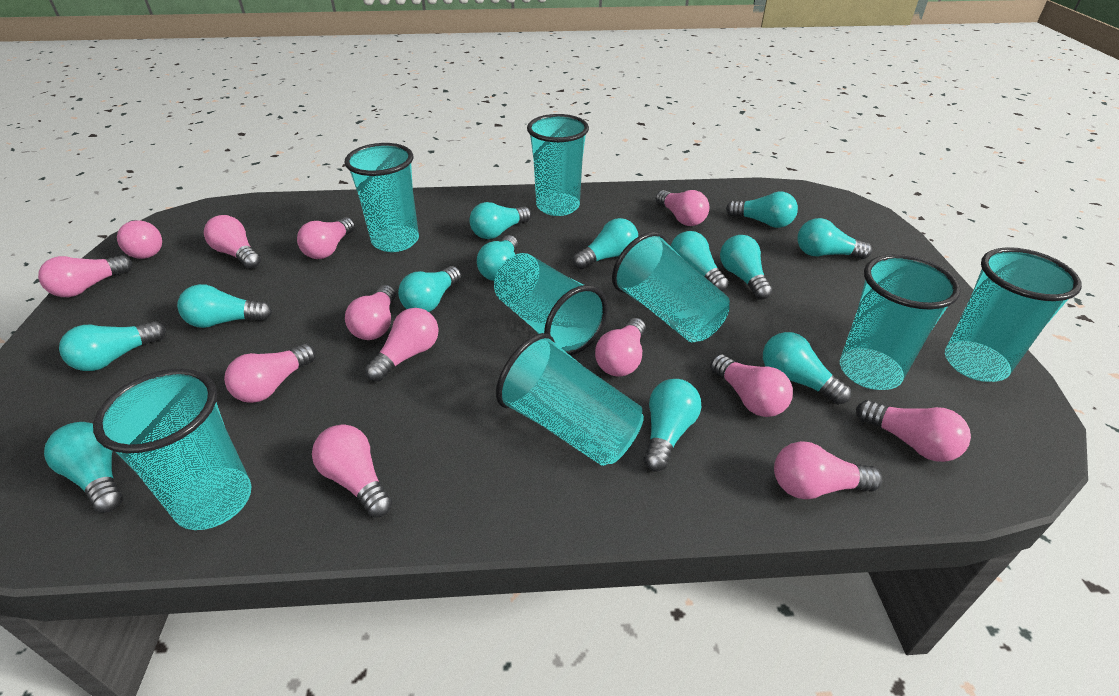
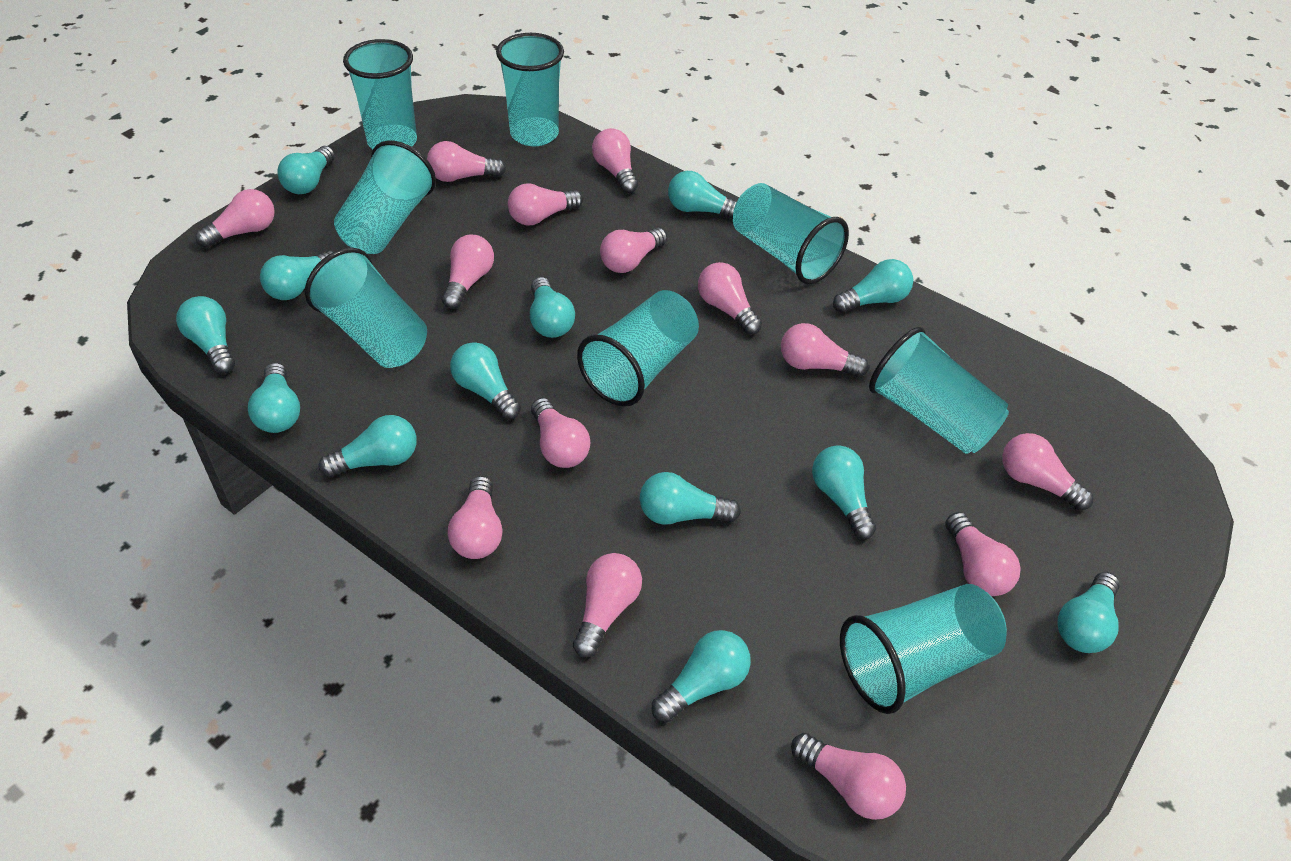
pink light bulb: 13 -> 14

